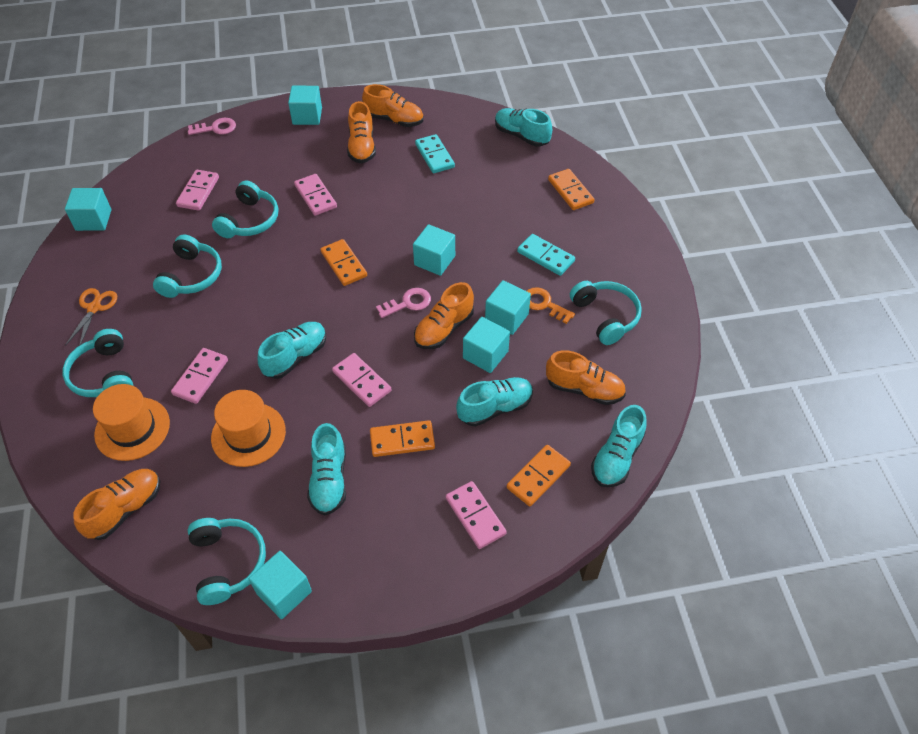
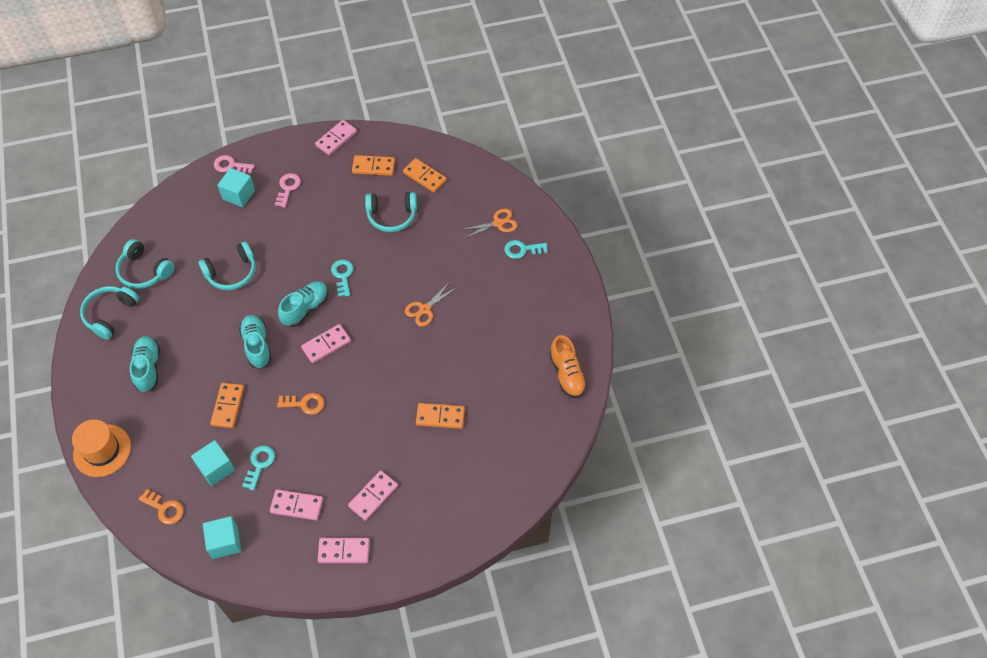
orange hat: 2 -> 1
orange key: 1 -> 2
orange scissors: 1 -> 2
orange shoe: 5 -> 1
turquoise cube: 6 -> 3
turquoise domino: 2 -> 0
turquoise headphones: 5 -> 4
turquoise key: 0 -> 3
turquoise shoe: 5 -> 3

